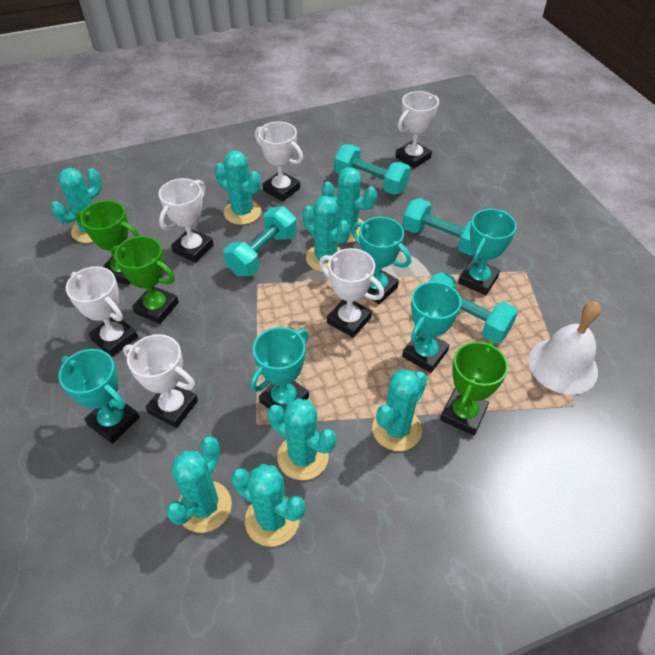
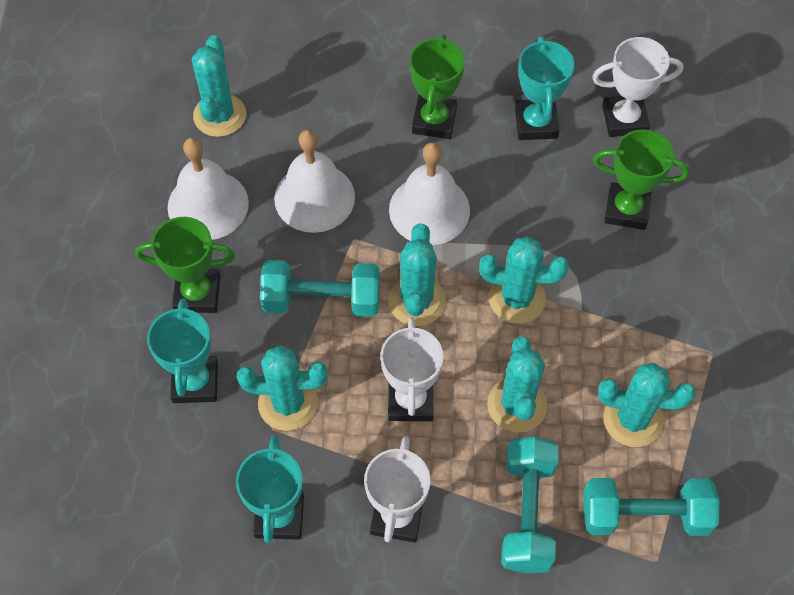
turquoise cactus: 8 -> 6
turquoise dumbbell: 4 -> 3
turquoise trophy: 5 -> 3
white bell: 1 -> 3
white trophy: 6 -> 3

